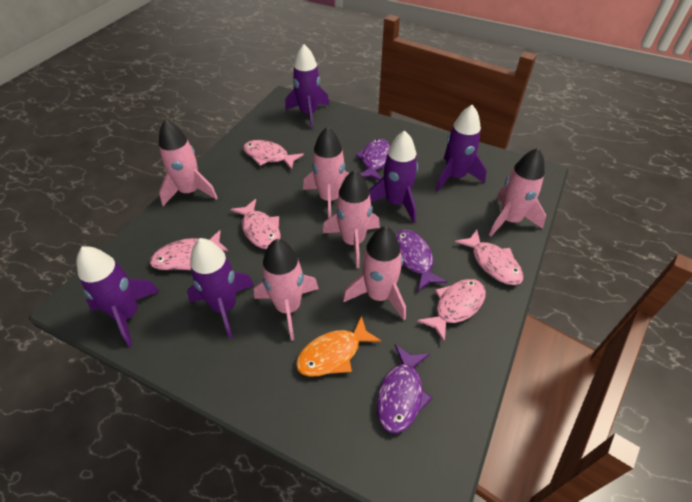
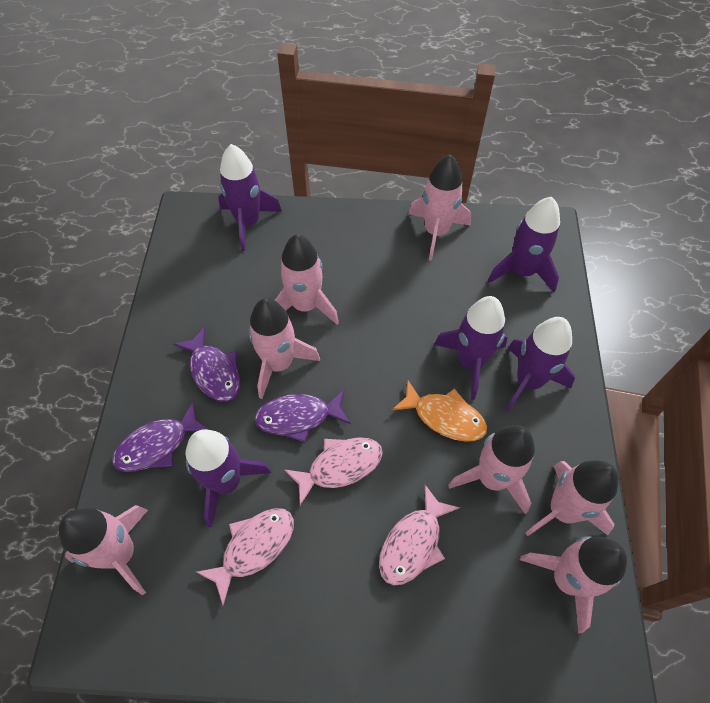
pink fish: 5 -> 3
pink rocket: 6 -> 7

